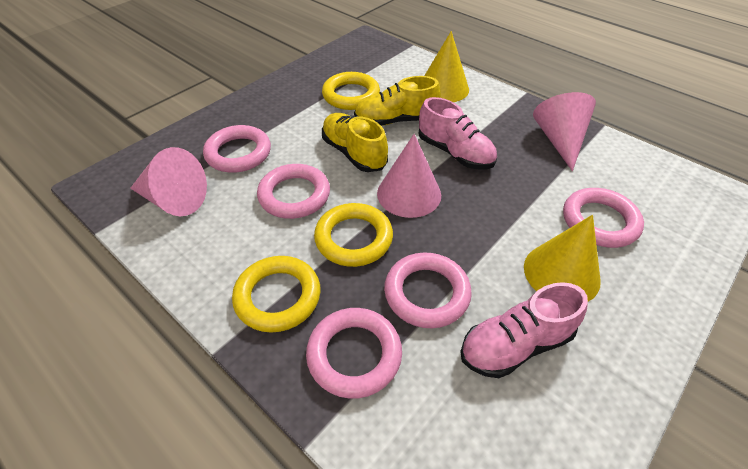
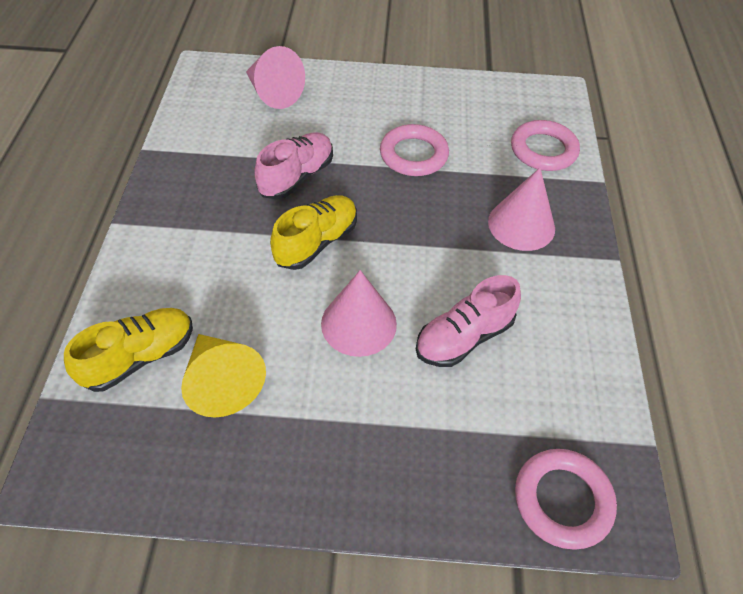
pink ring: 5 -> 3
yellow cone: 2 -> 1
yellow ring: 3 -> 0

